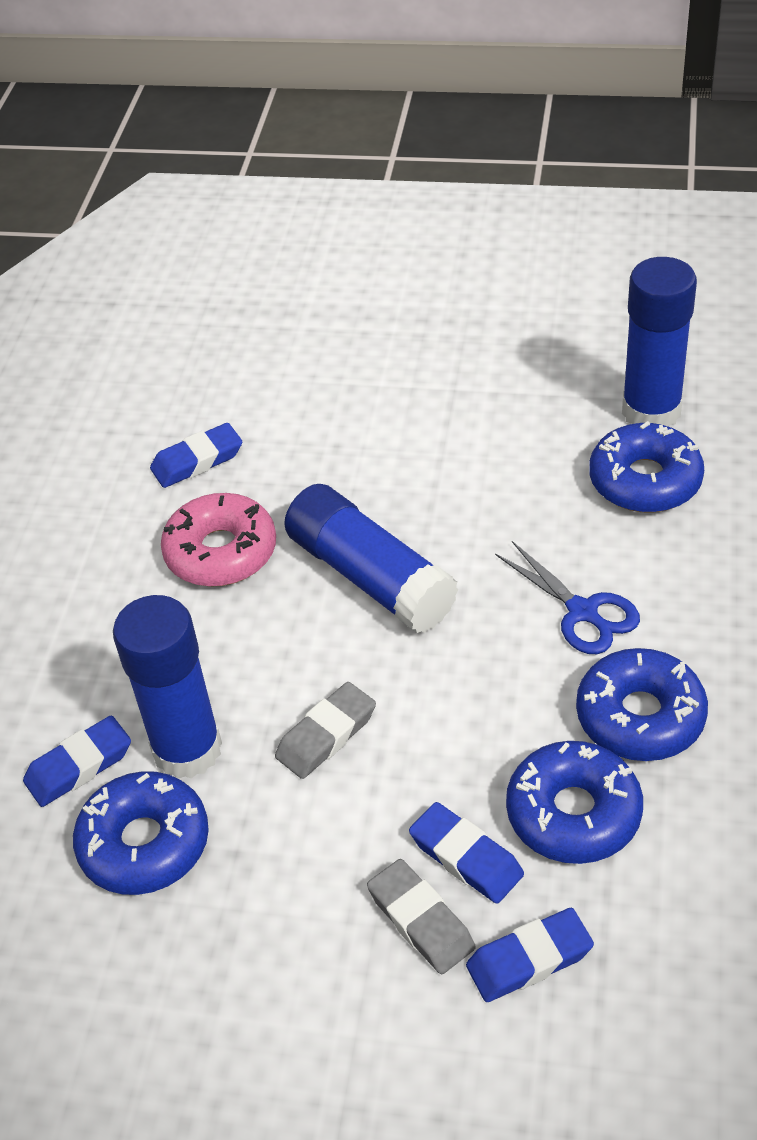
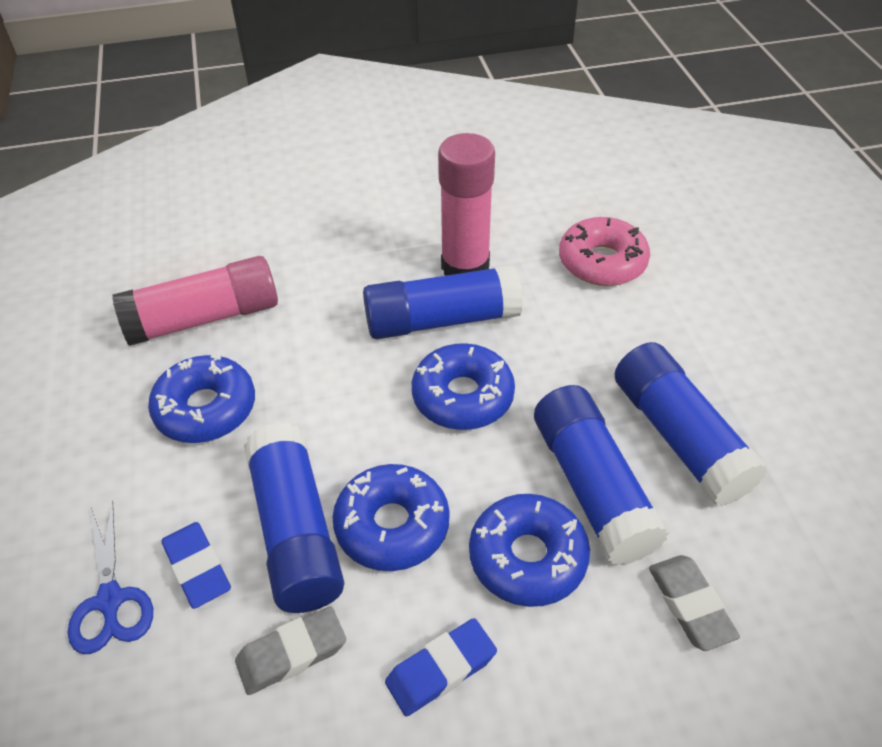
blue eraser: 4 -> 2
blue glue stick: 3 -> 4
pink glue stick: 0 -> 2

